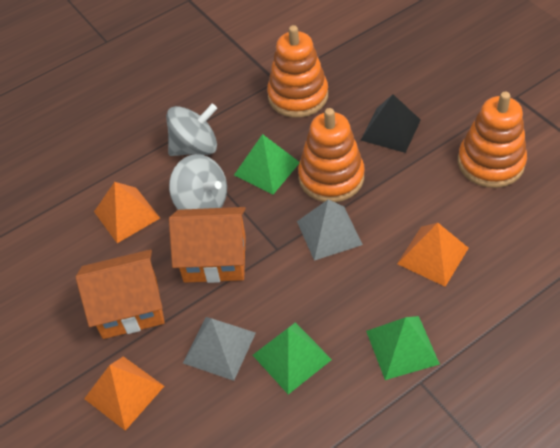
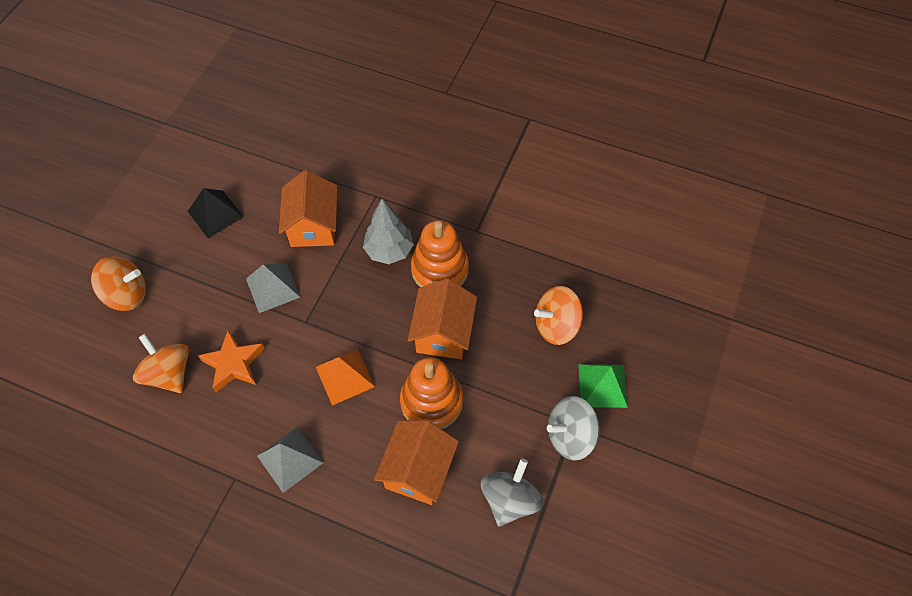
green pyramid: 3 -> 1
grey tree: 0 -> 1
orange house: 2 -> 3
orange pyramid: 3 -> 1
orange spinning top: 0 -> 3
orange stacking toy: 3 -> 2
orange star: 0 -> 1

